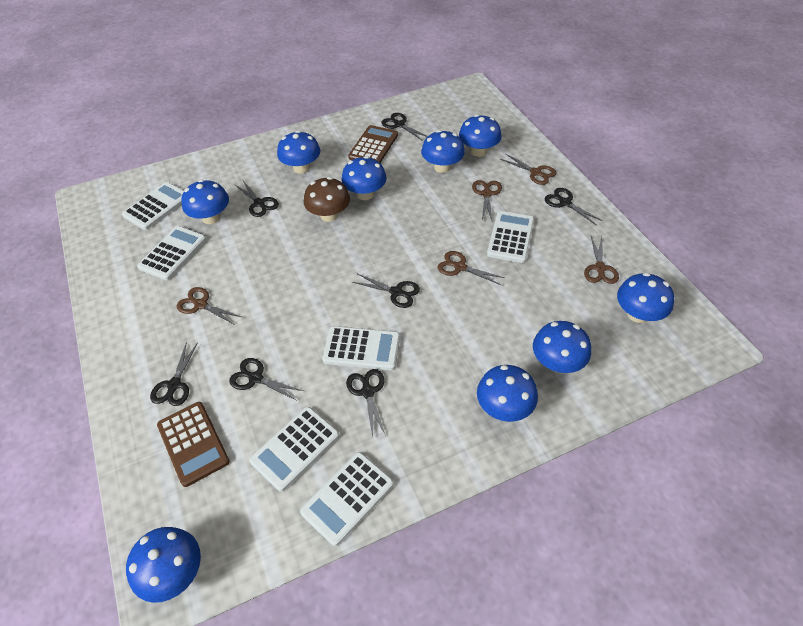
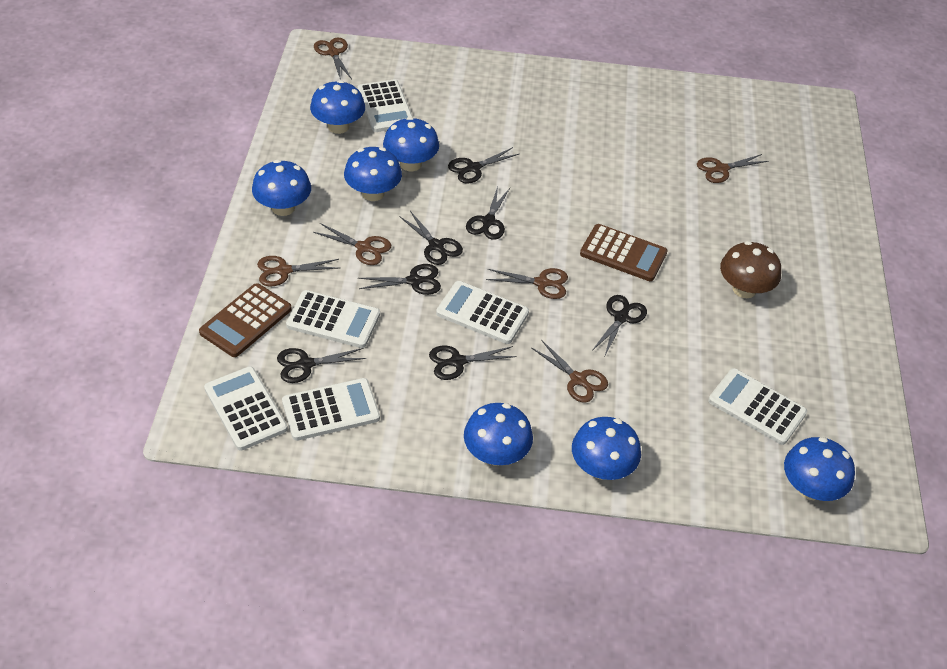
blue mushroom: 9 -> 7
brown scissors: 5 -> 6

